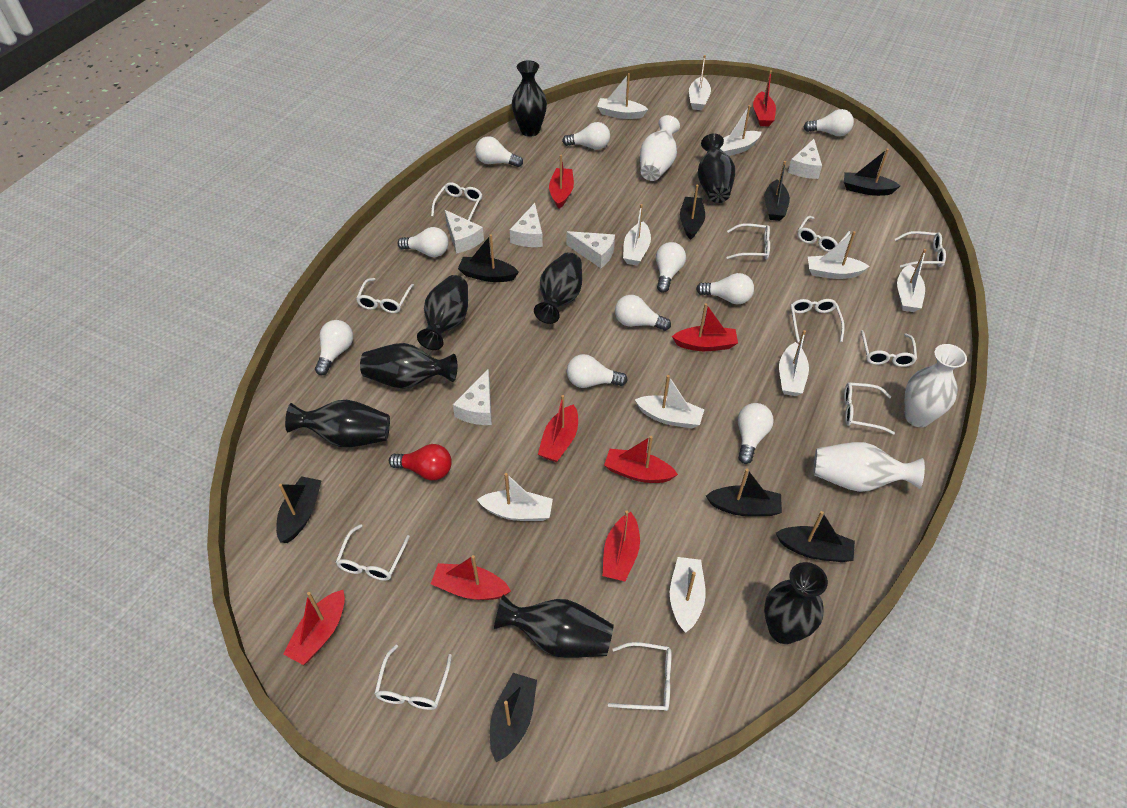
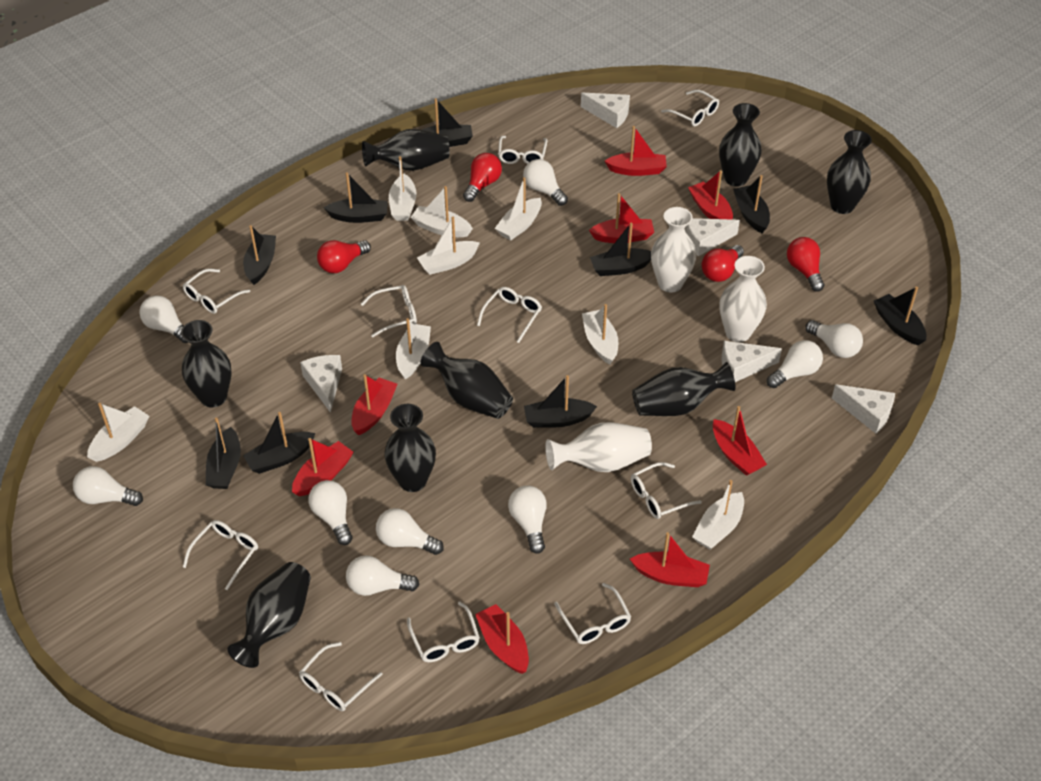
black boat: 8 -> 9
red light bulb: 1 -> 4
white boat: 10 -> 8
white glasses: 11 -> 10
white light bulb: 10 -> 9

